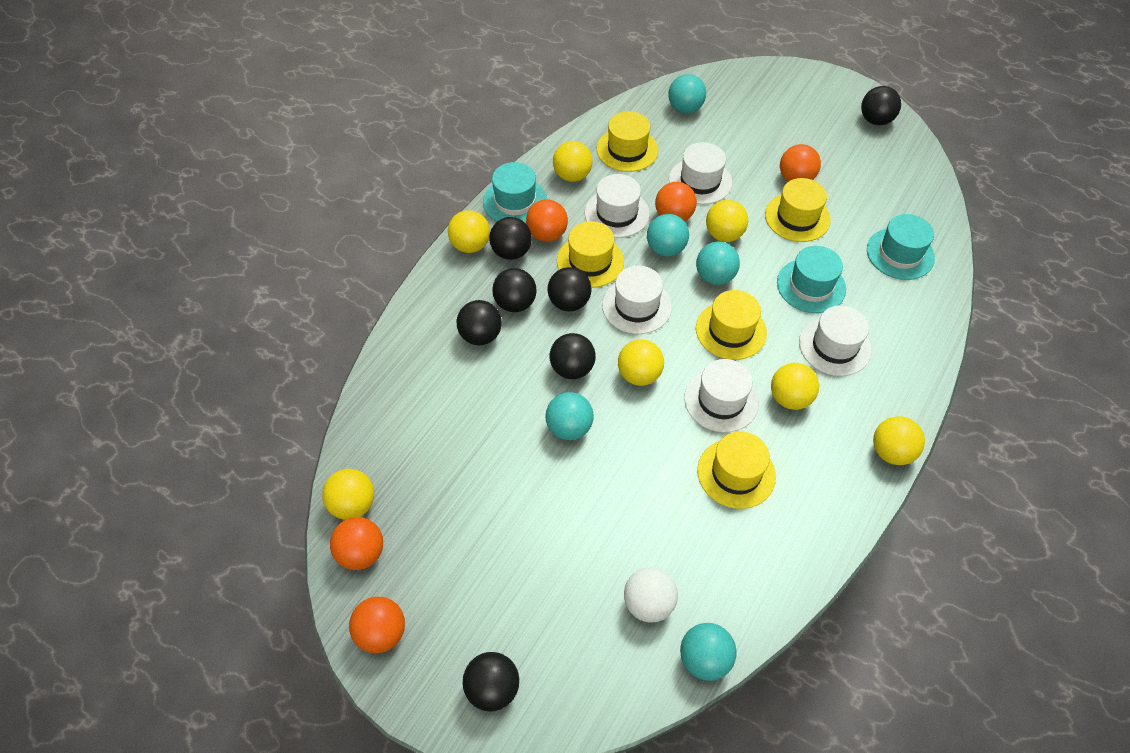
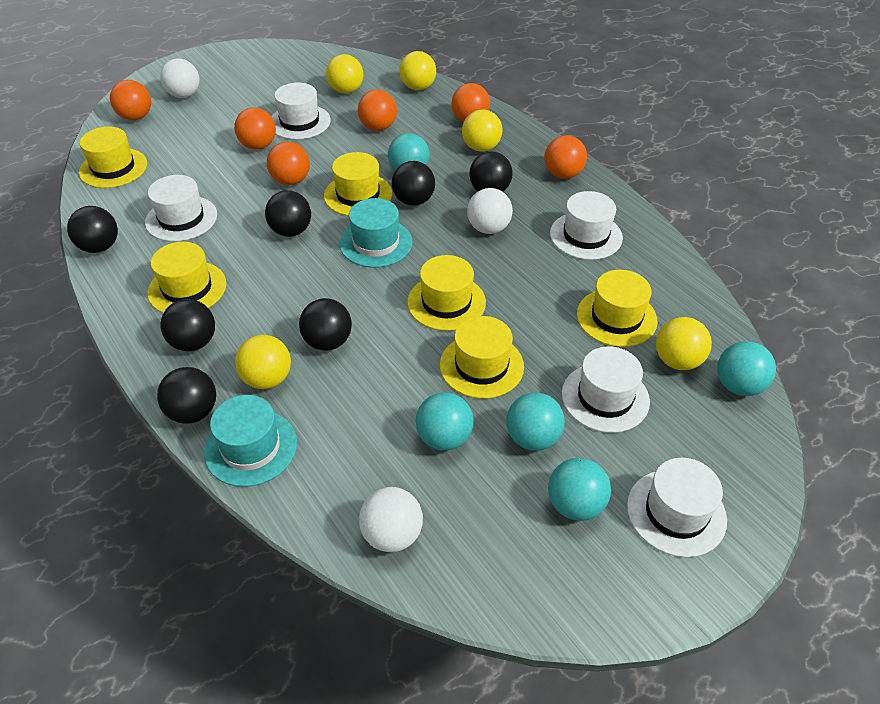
orange ball: 5 -> 6
turquoise hat: 3 -> 2
white ball: 1 -> 3
yellow ball: 7 -> 5
yellow hat: 5 -> 6

